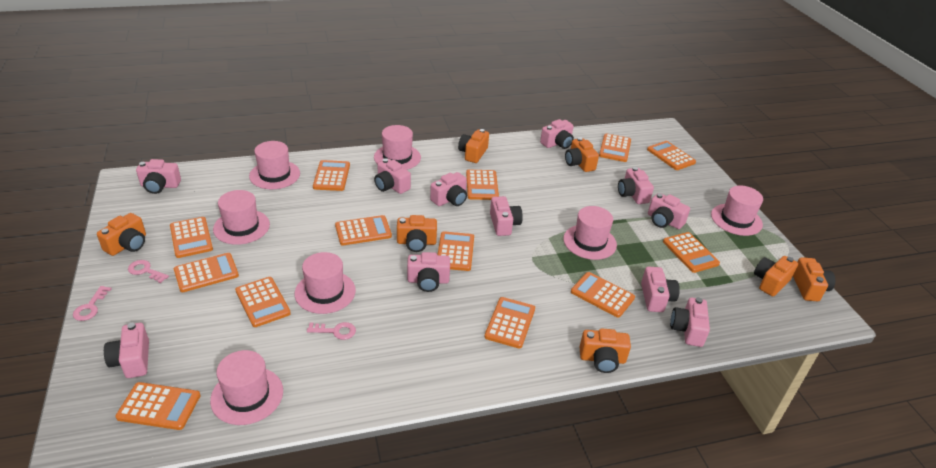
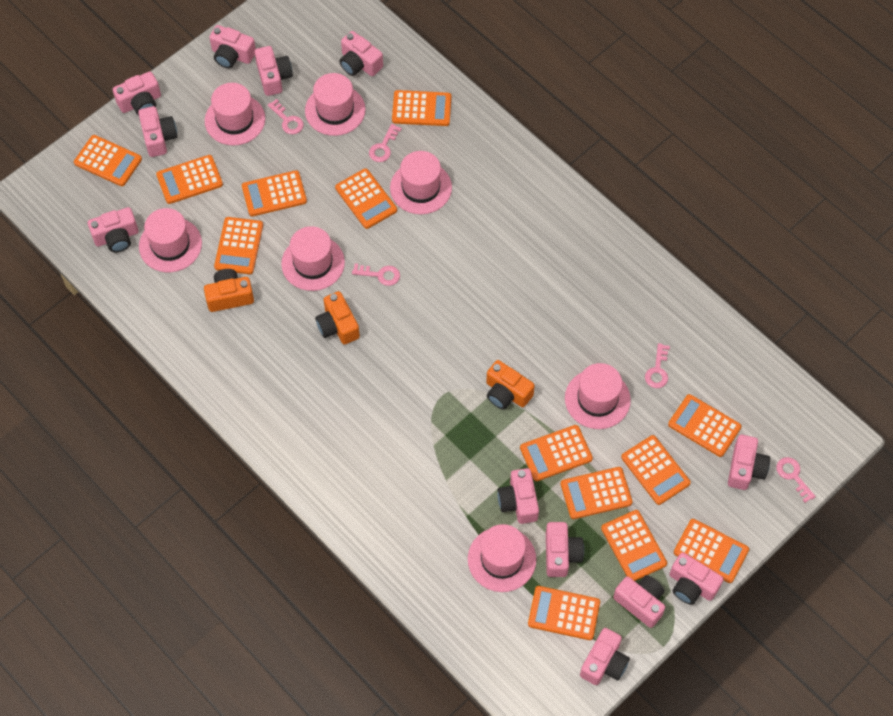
orange camera: 7 -> 3
pink camera: 11 -> 12
pink key: 3 -> 5

